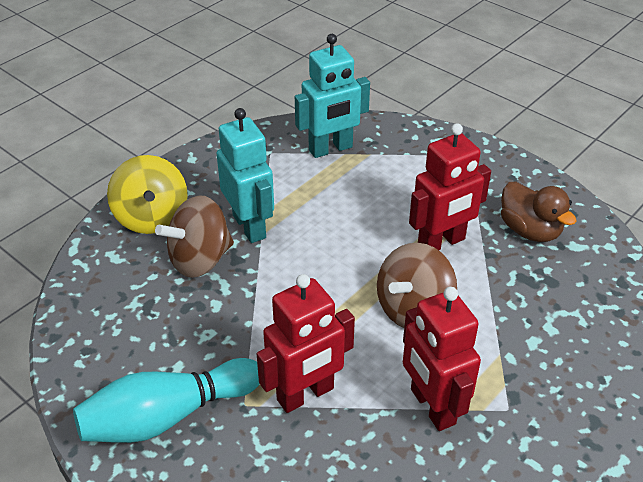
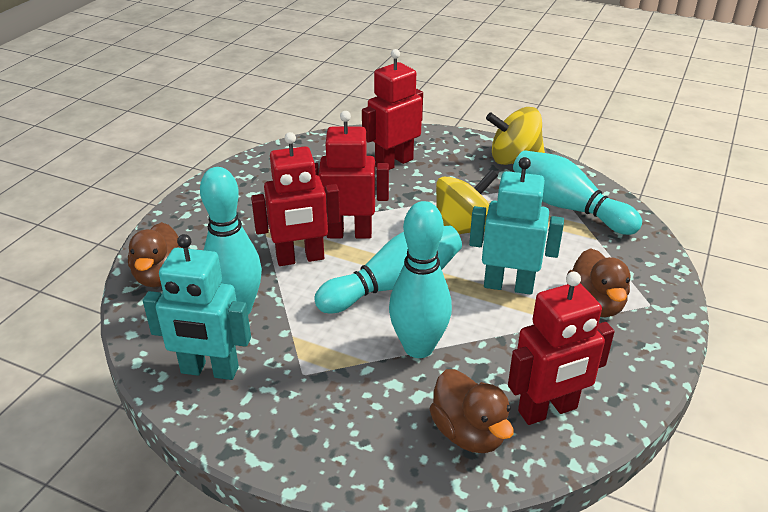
brown duck: 1 -> 3
brown spinning top: 2 -> 0
red robot: 3 -> 4
turquoise bowling pin: 1 -> 4
yellow spinning top: 1 -> 2

